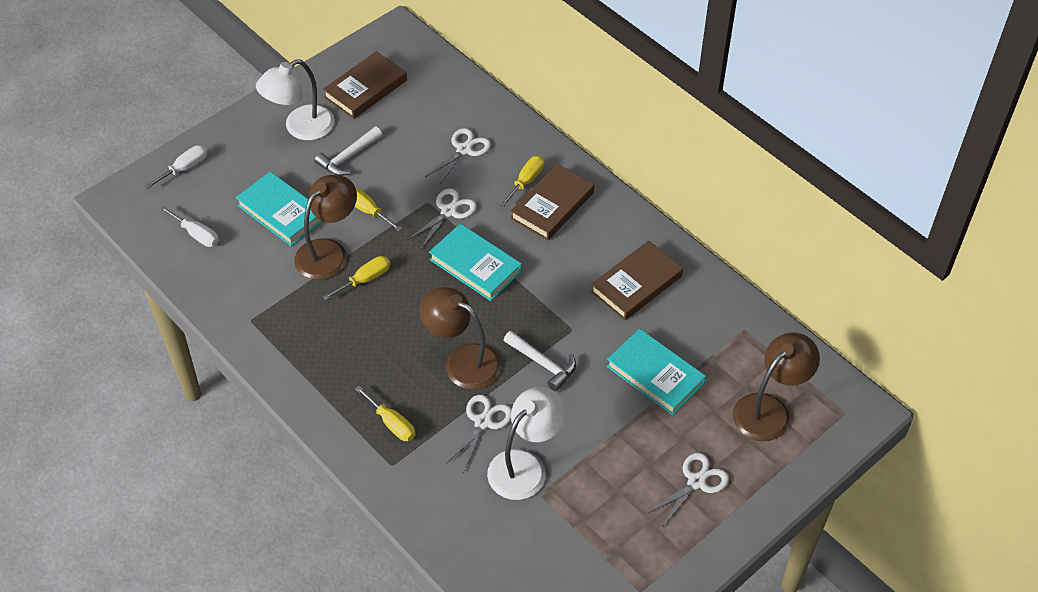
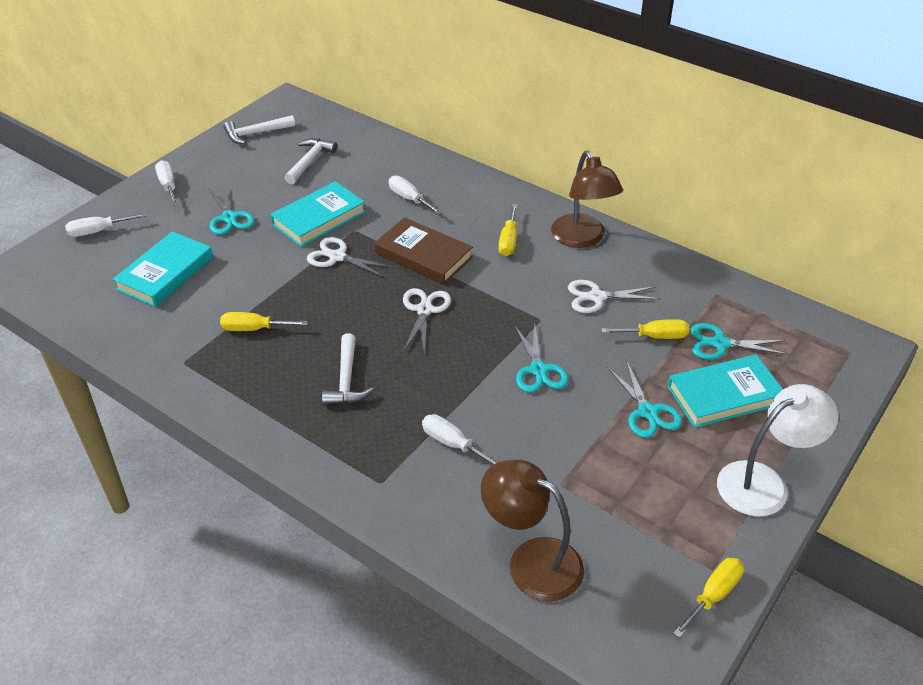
brown book: 3 -> 1
brown lamp: 3 -> 2
turquoise scissors: 0 -> 4
white hammer: 2 -> 3
white lamp: 2 -> 1
white scissors: 4 -> 3
white screwdriver: 2 -> 4

